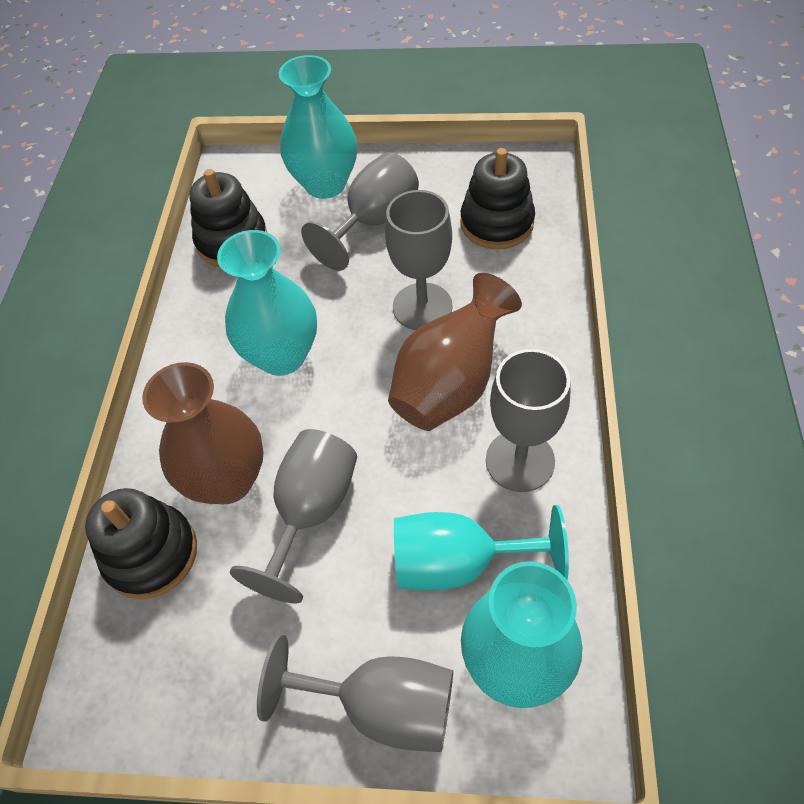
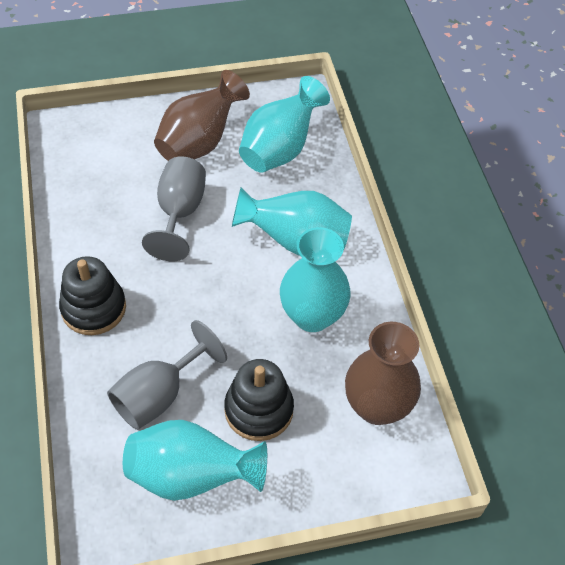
black stacking toy: 3 -> 2
grey goblet: 5 -> 2
turquoise goblet: 1 -> 0
turquoise vase: 3 -> 4

